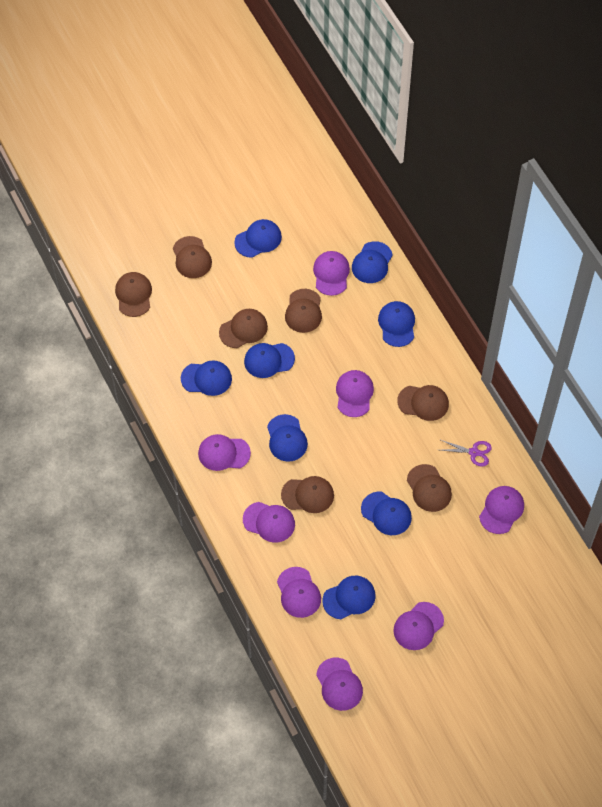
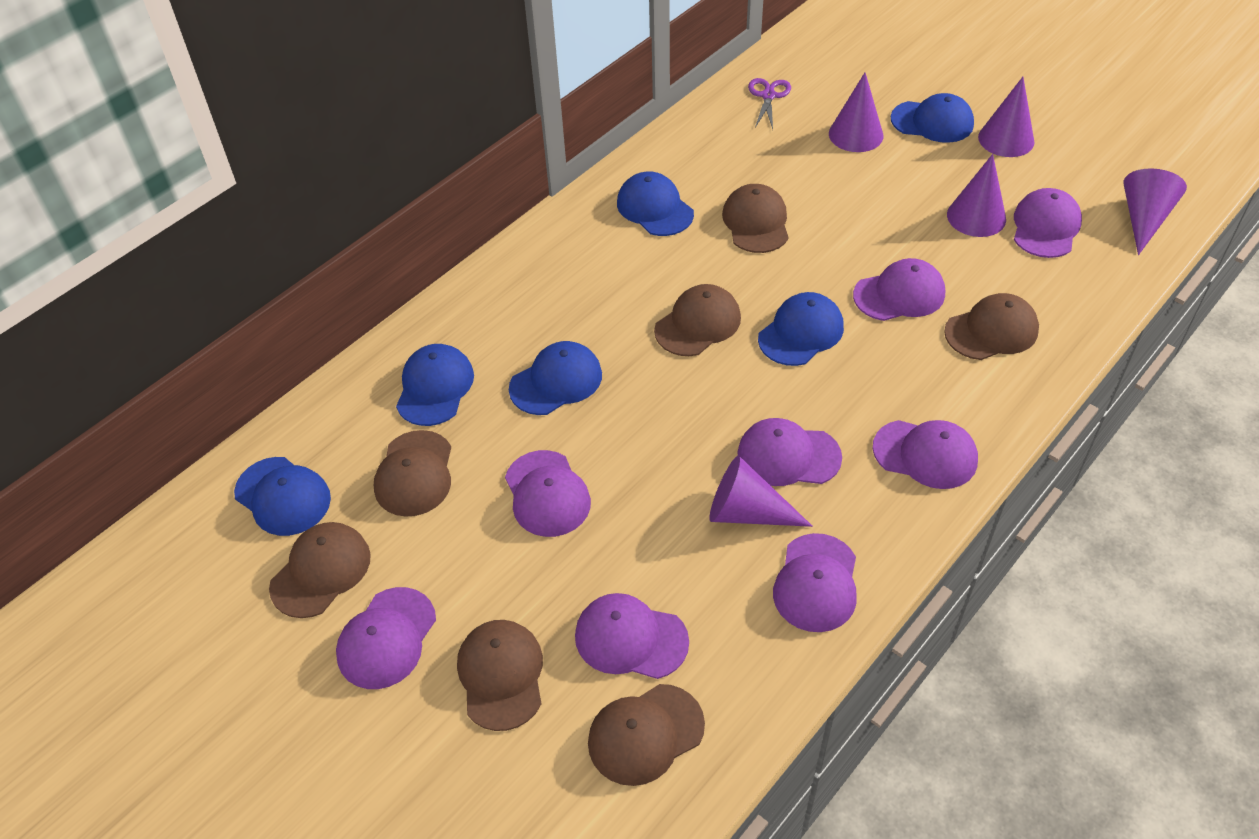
blue cap: 8 -> 6
purple cone: 0 -> 5

